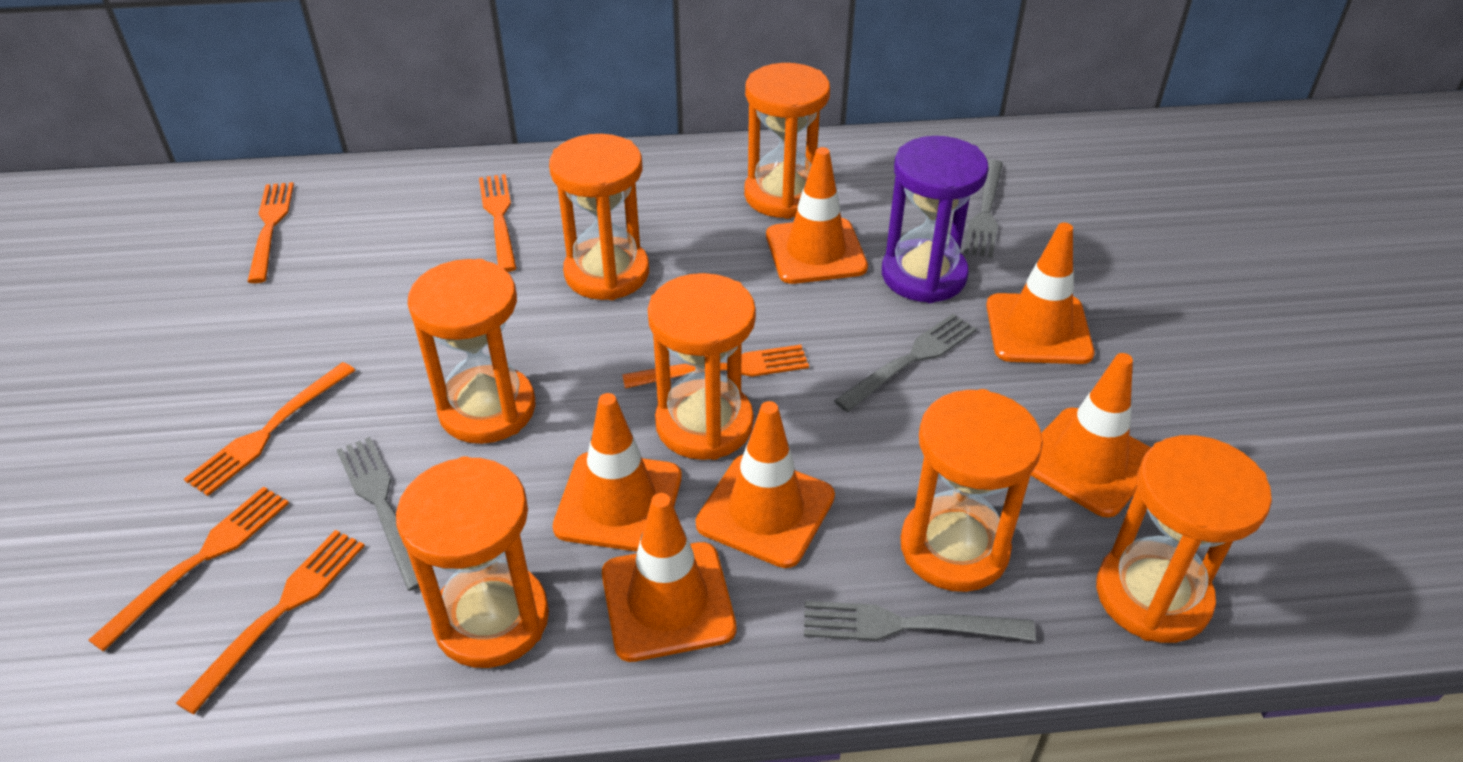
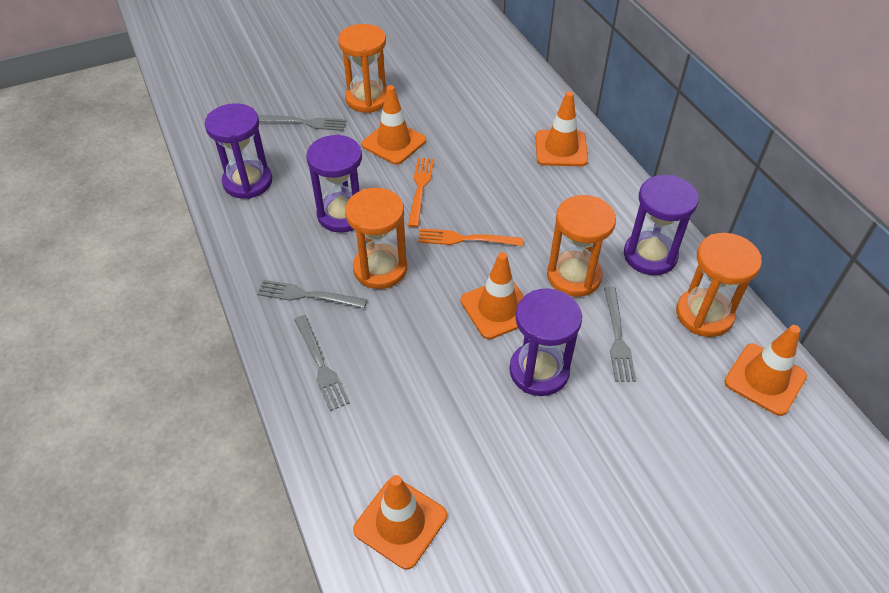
orange fork: 6 -> 2
orange hourglass: 7 -> 4
orange traffic cone: 6 -> 5
purple hourglass: 1 -> 4

